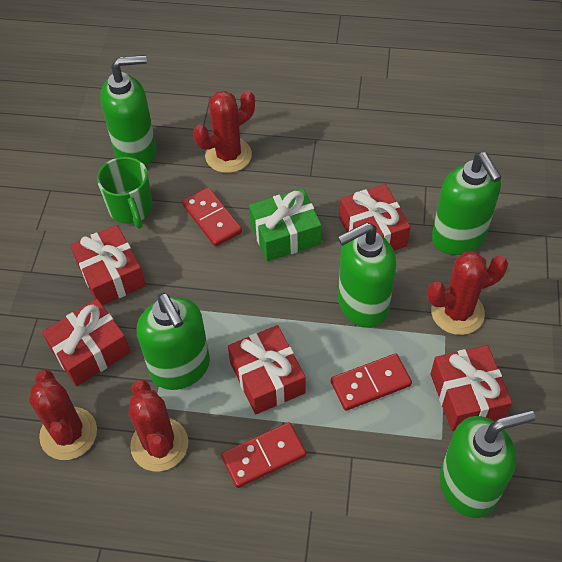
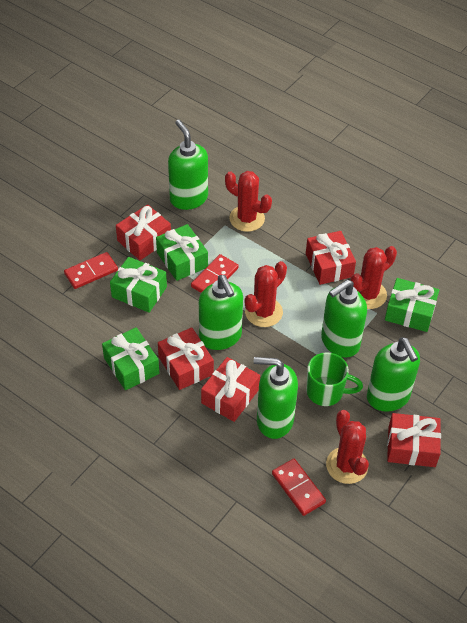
green gift: 1 -> 4

